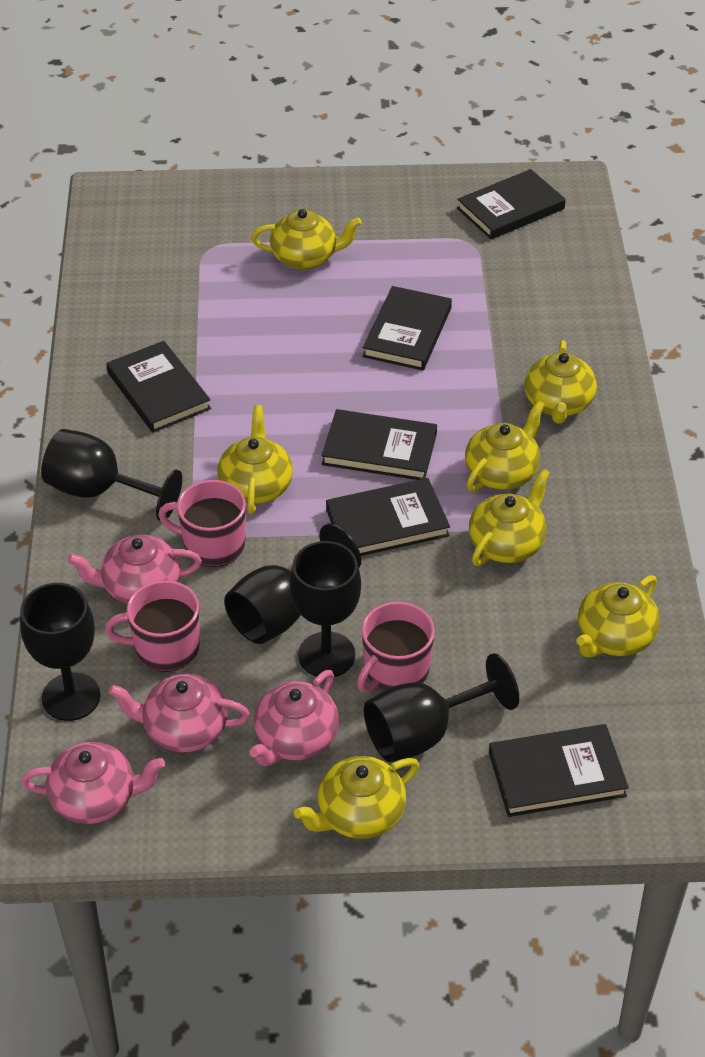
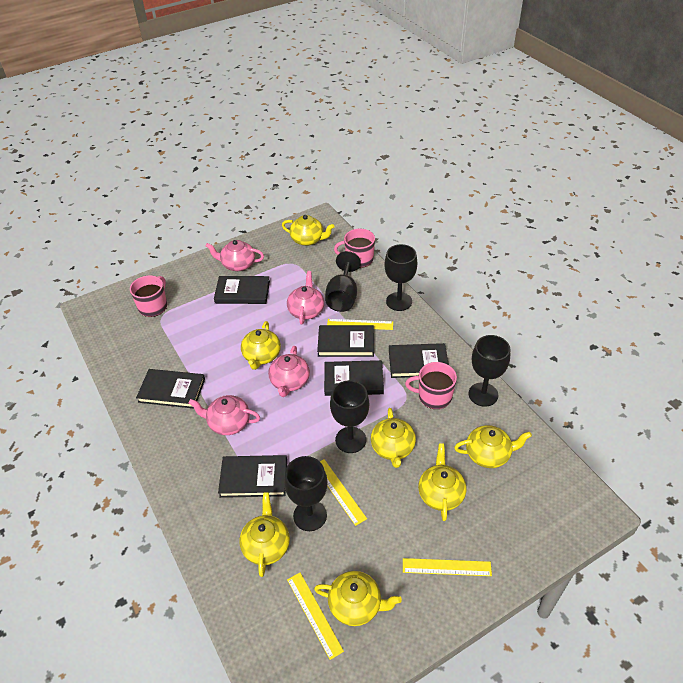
yellow ruler: 0 -> 4

